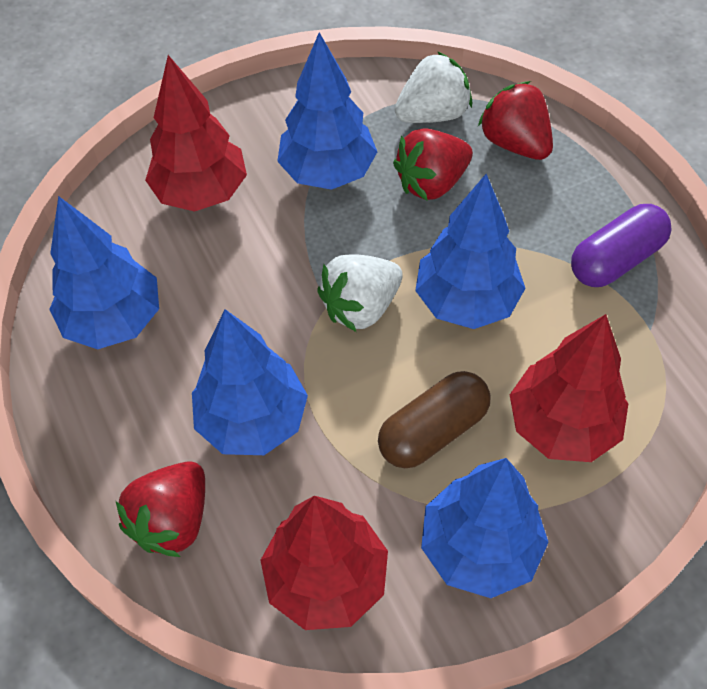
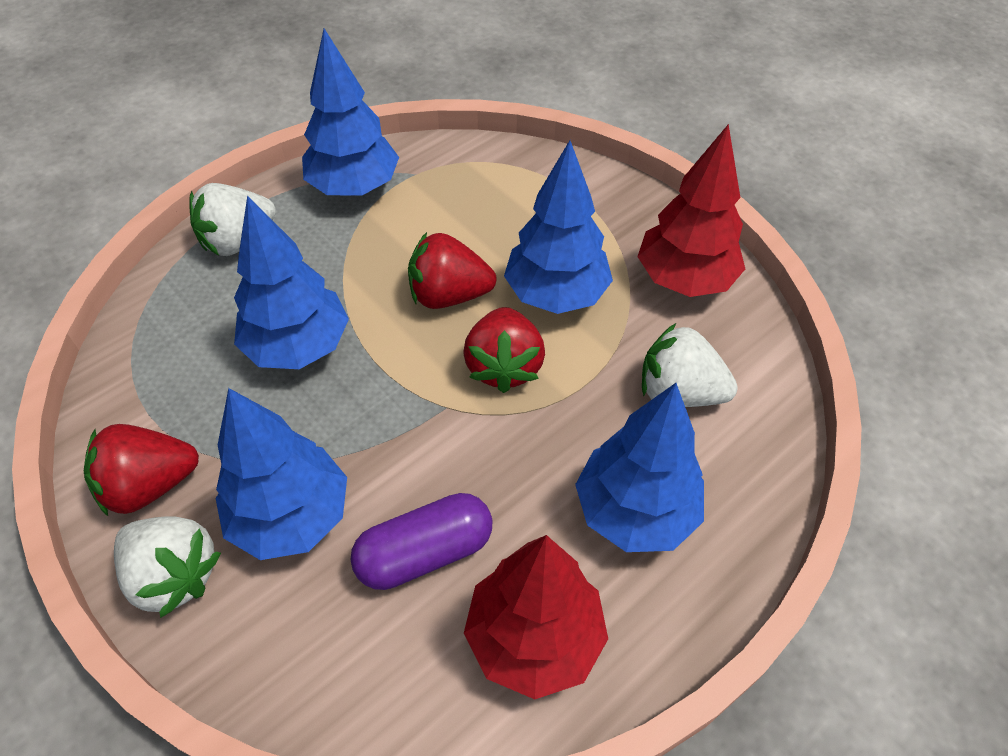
brown capsule: 1 -> 0
red tree: 3 -> 2
white strawberry: 2 -> 3

